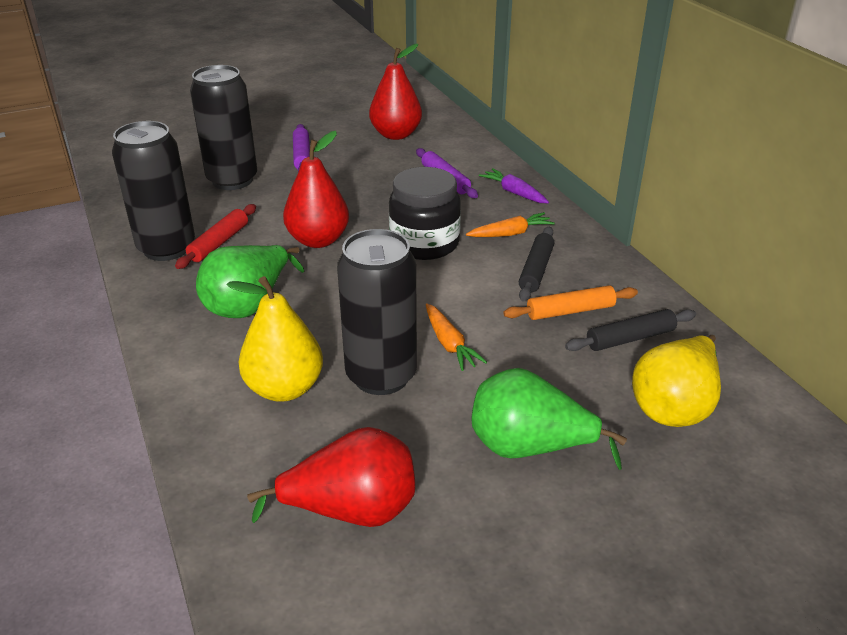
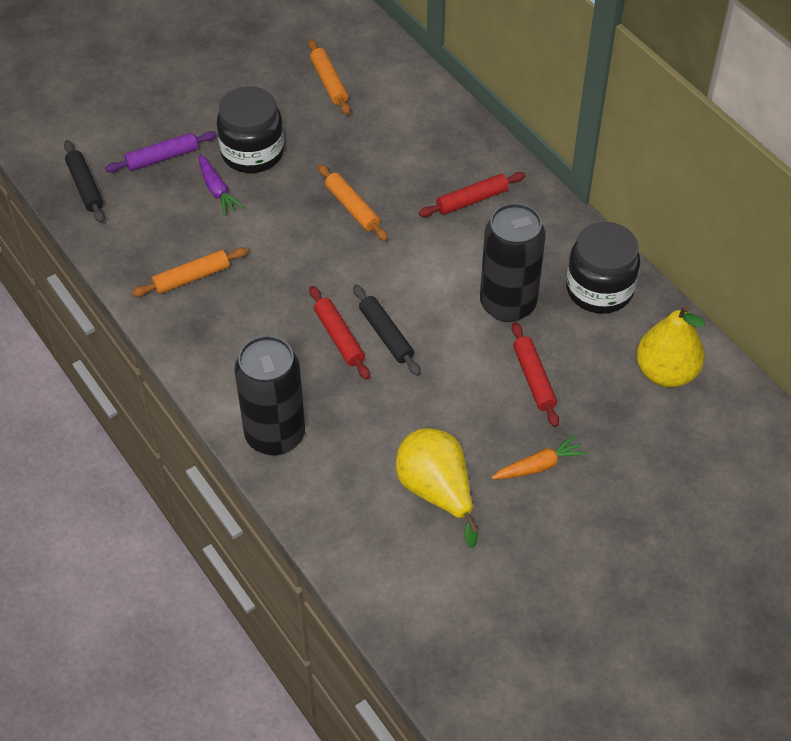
black can: 3 -> 2
black jar: 1 -> 2
green pear: 2 -> 0
orange carrot: 2 -> 1
orange rolling pin: 1 -> 3
purple rolling pin: 2 -> 1
red pear: 3 -> 0
red rolling pin: 1 -> 3

